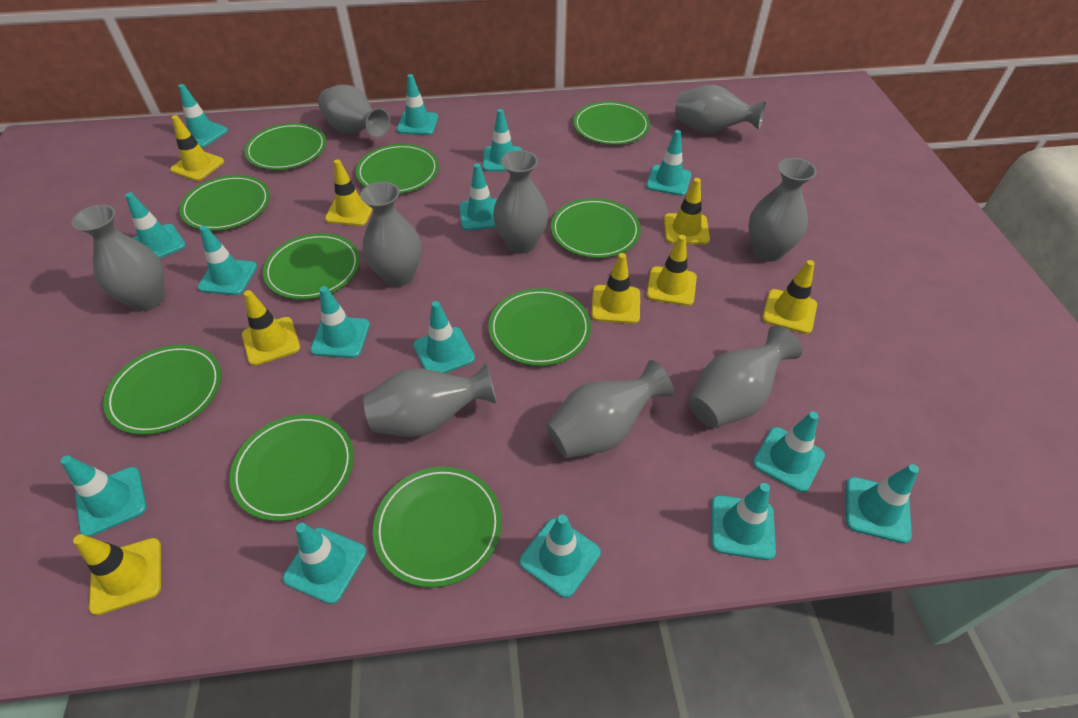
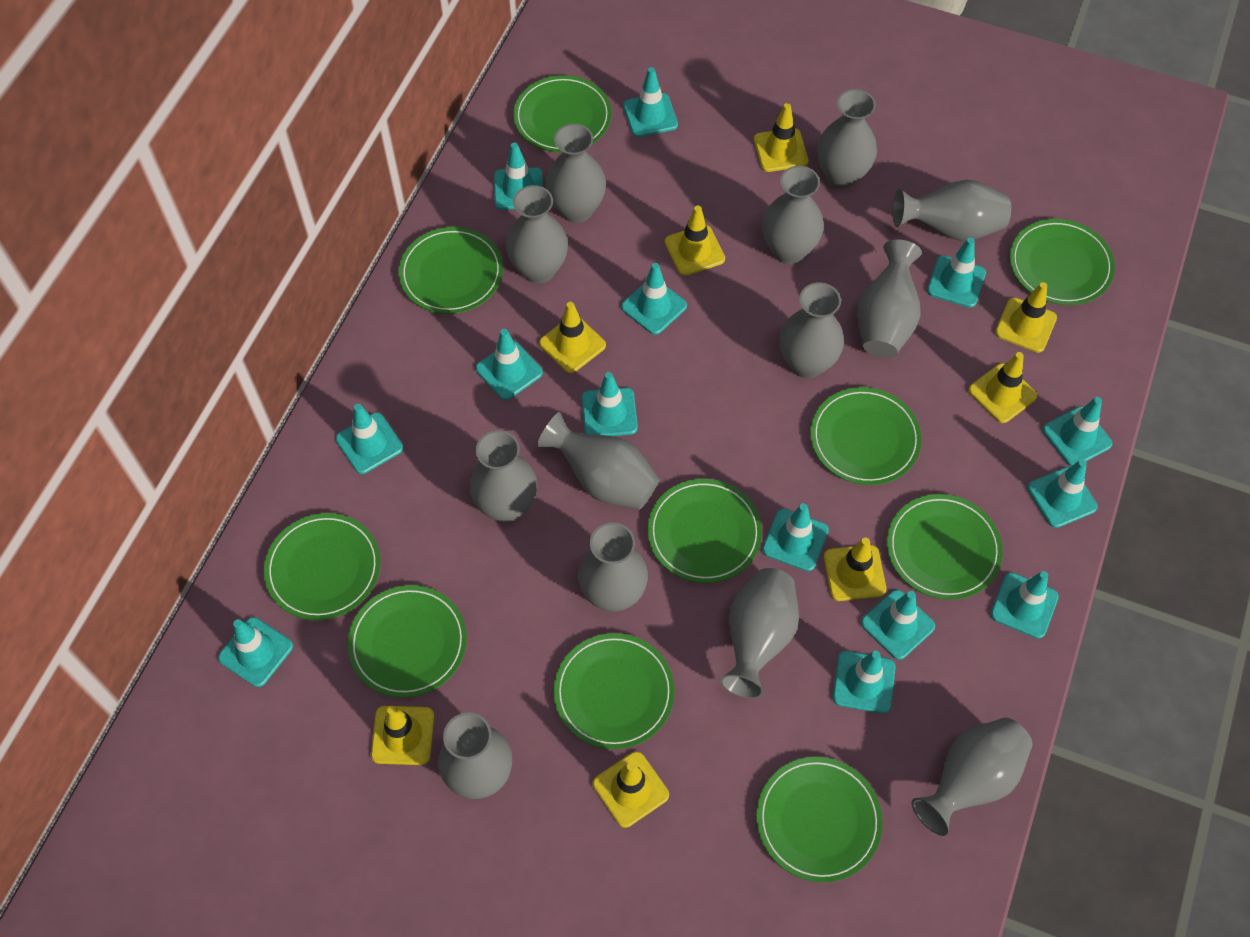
grey vase: 9 -> 13
turquoise traffic cone: 15 -> 14

